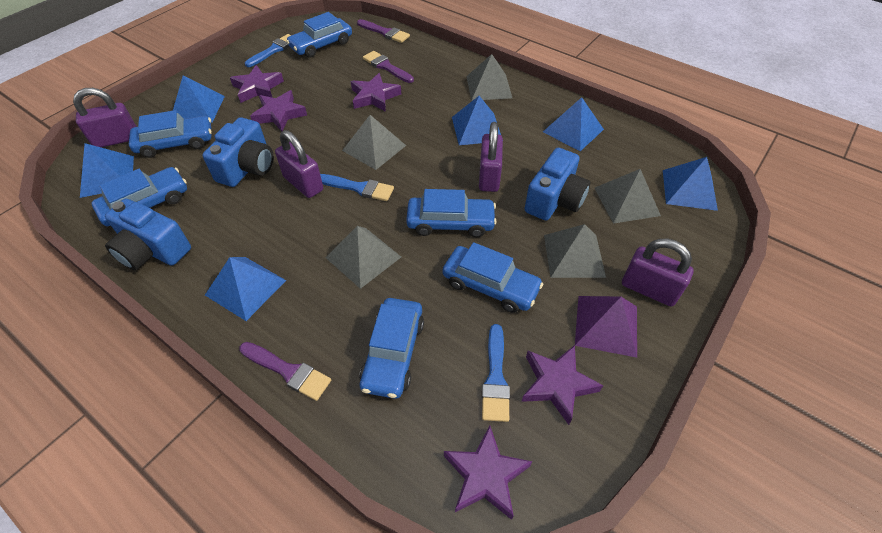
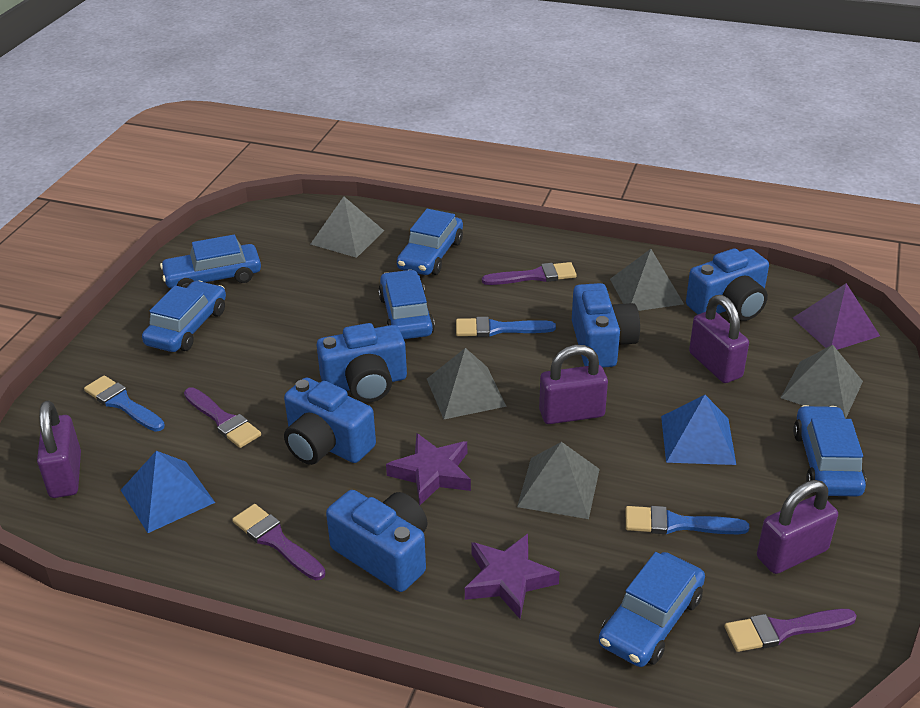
blue camera: 3 -> 5
blue pyramid: 6 -> 2
purple brush: 3 -> 4
purple star: 5 -> 2

